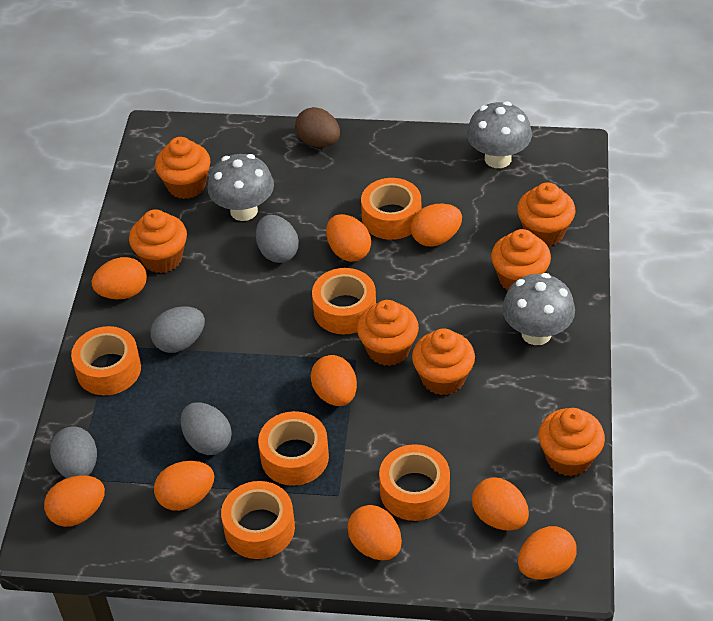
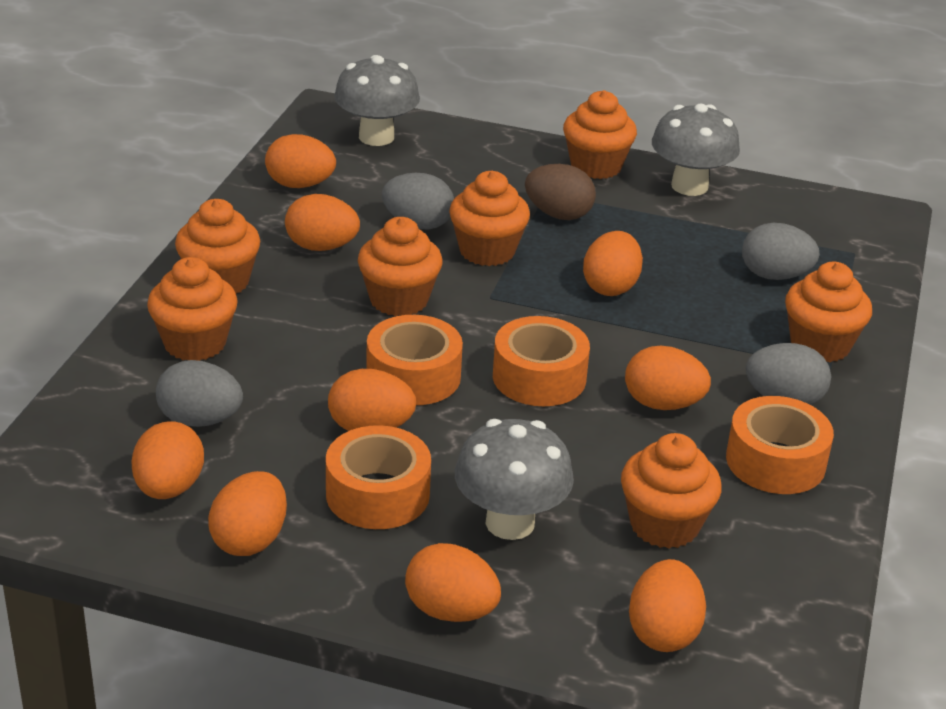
orange tape: 6 -> 4

